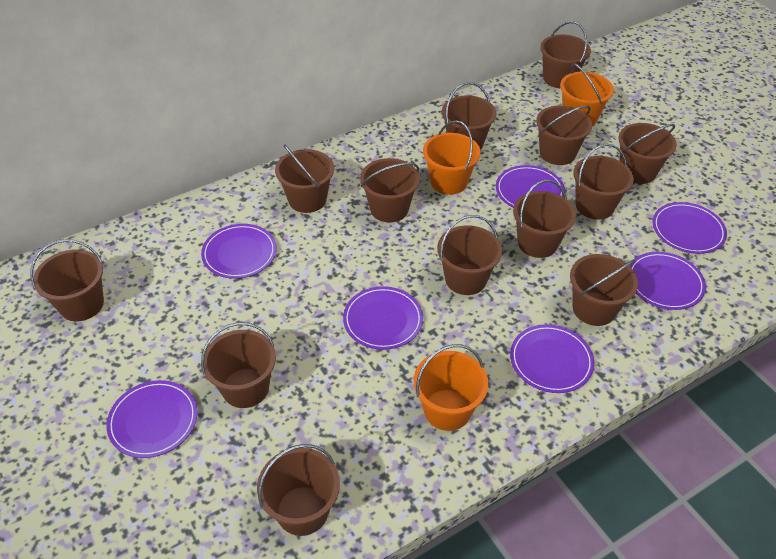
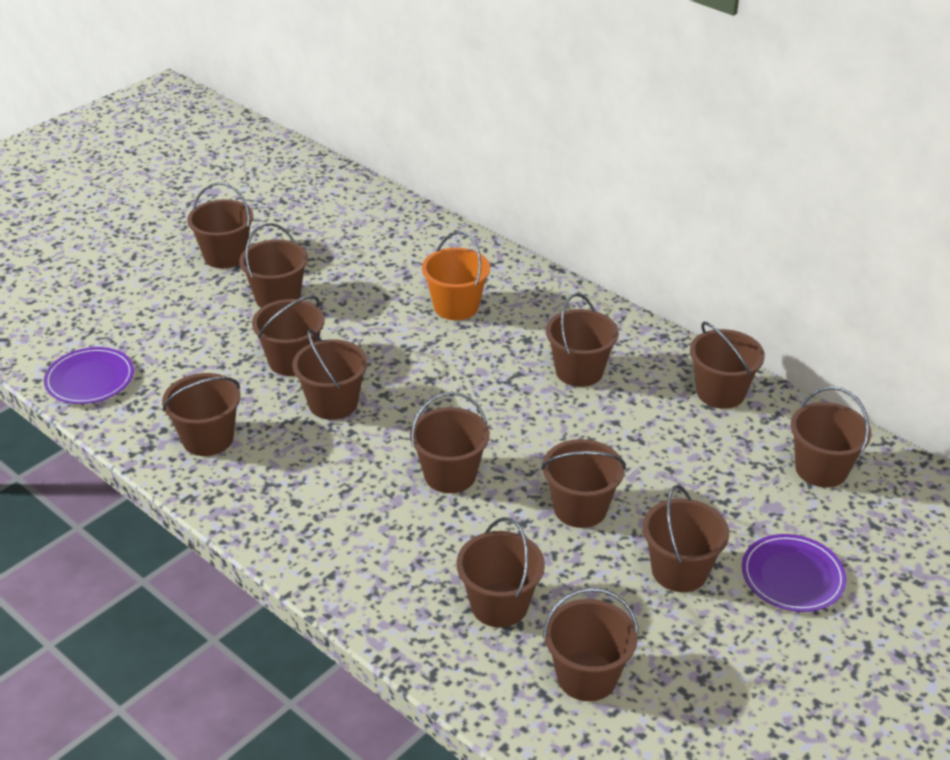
orange bucket: 3 -> 1
purple plate: 7 -> 2

